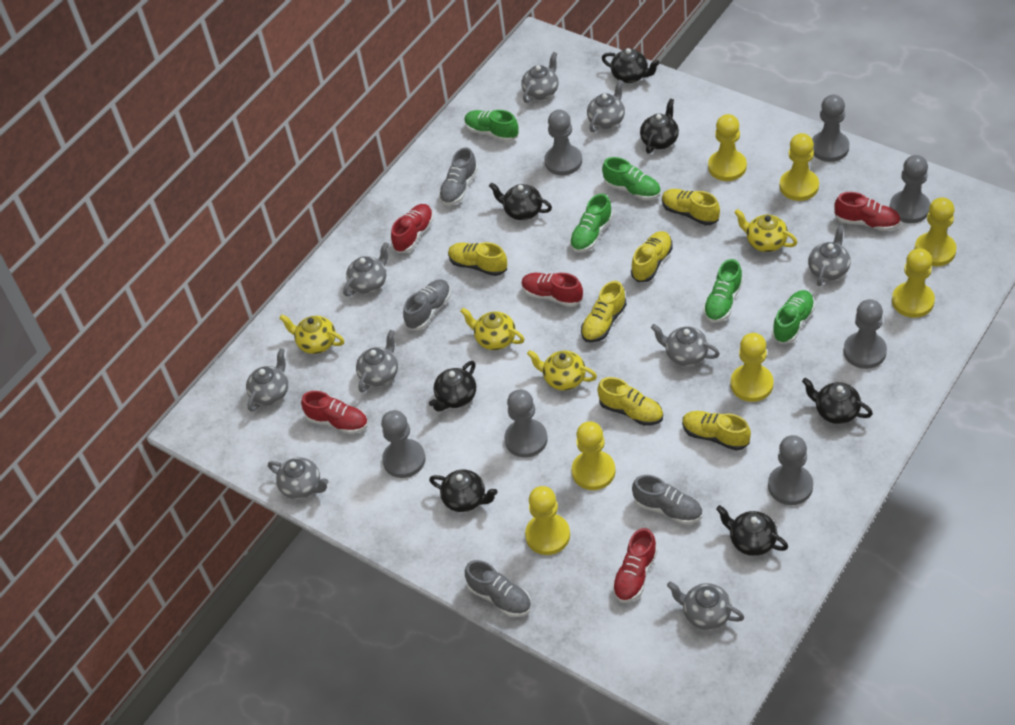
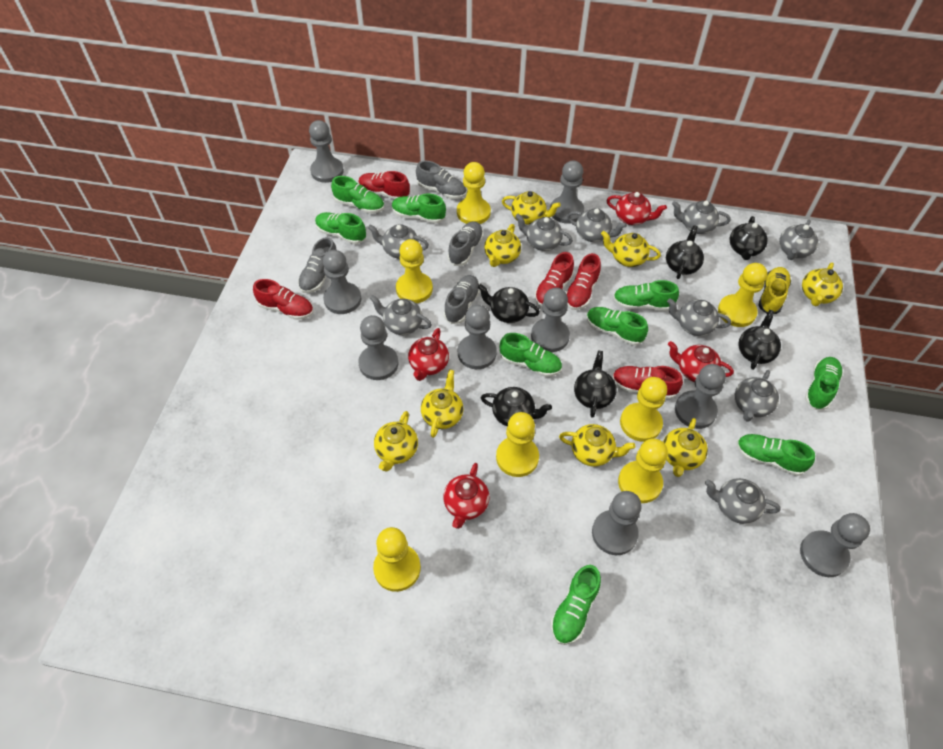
black teapot: 7 -> 6
green shoe: 5 -> 9
grey pawn: 7 -> 9
red teapot: 0 -> 4
yellow shoe: 6 -> 1
yellow teapot: 4 -> 8

